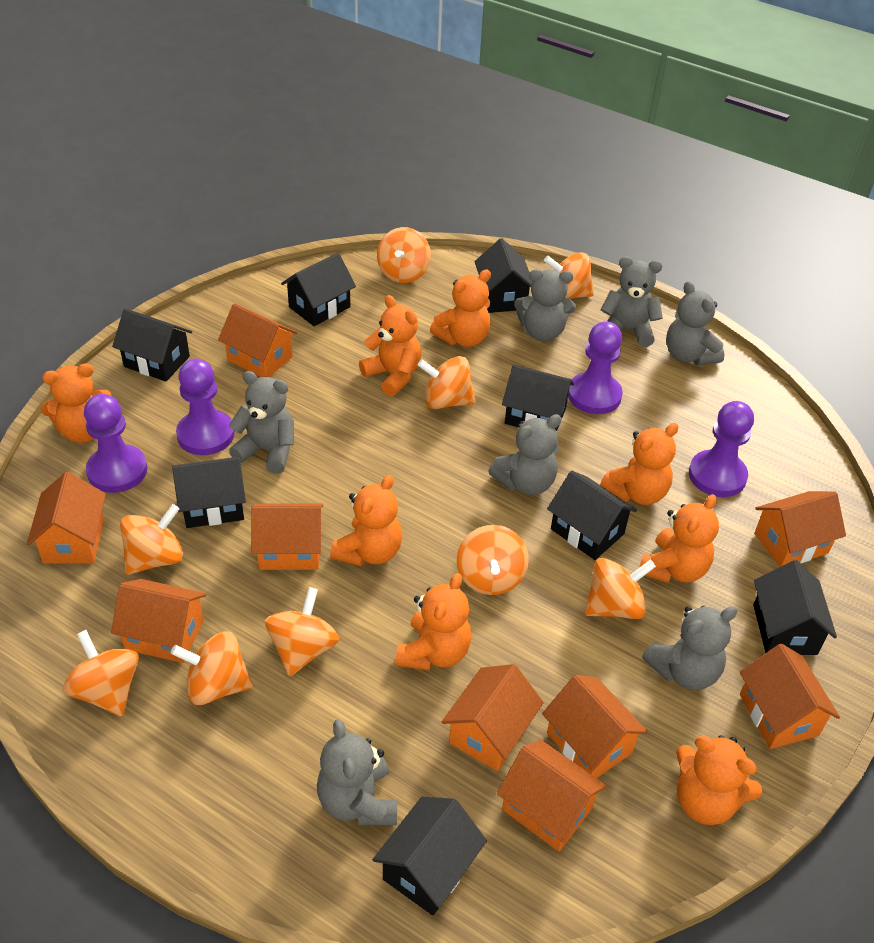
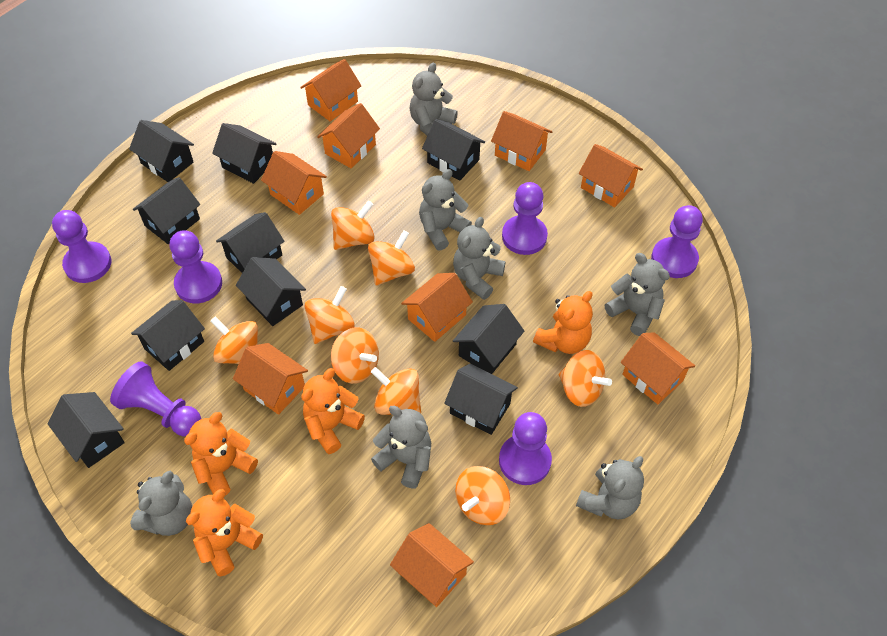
black house: 8 -> 10
orange spinning top: 9 -> 8
orange teddy bear: 8 -> 4
purple pawn: 4 -> 6

